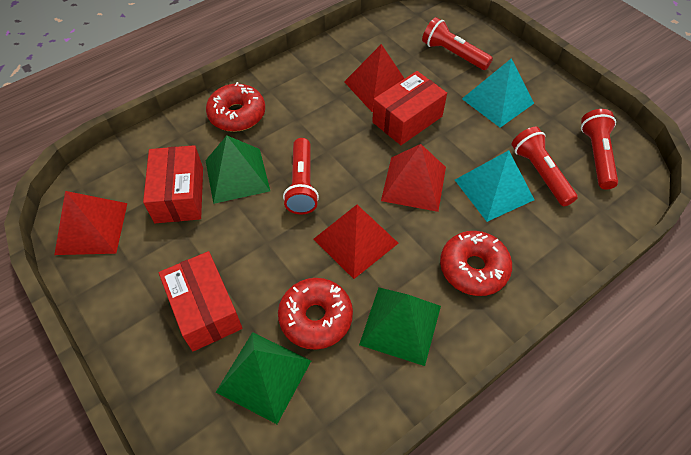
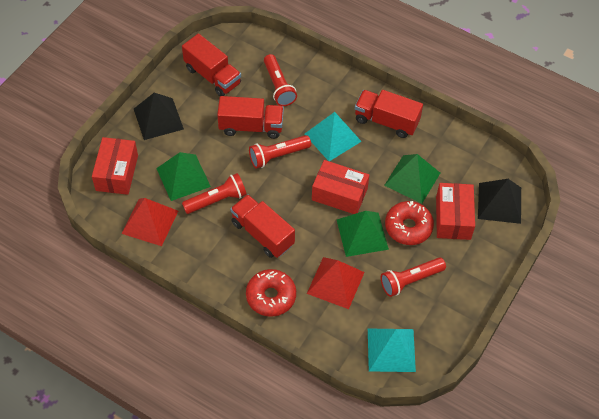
black pyramid: 0 -> 2
red donut: 3 -> 2
red pyramid: 4 -> 2
red truck: 0 -> 4

